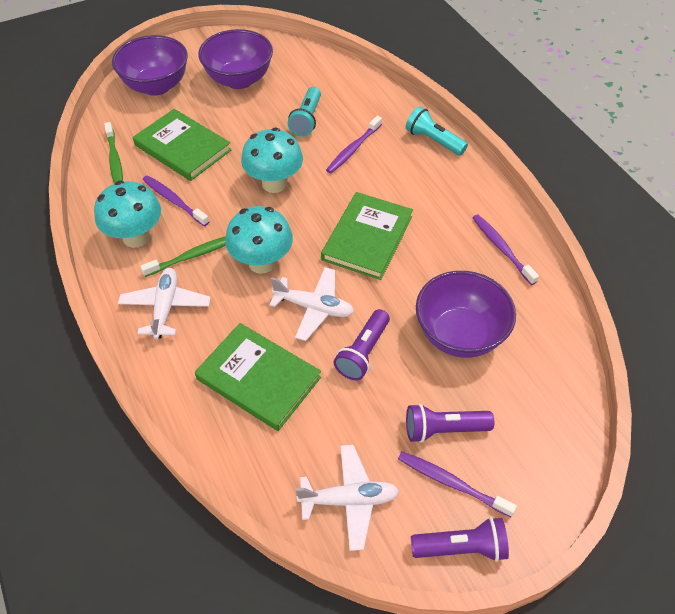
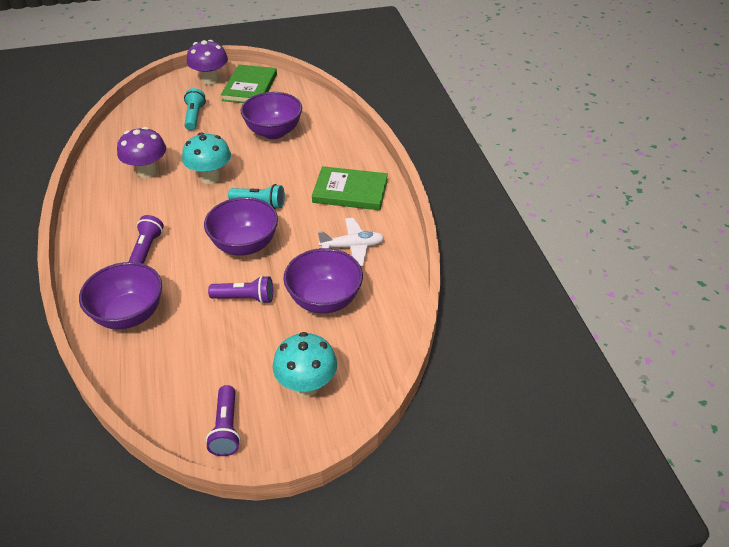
green book: 3 -> 2
green toothbrush: 2 -> 0
purple bowl: 3 -> 4
purple mushroom: 0 -> 2
purple toothbrush: 4 -> 0
turquoise mushroom: 3 -> 2
white plane: 3 -> 1

